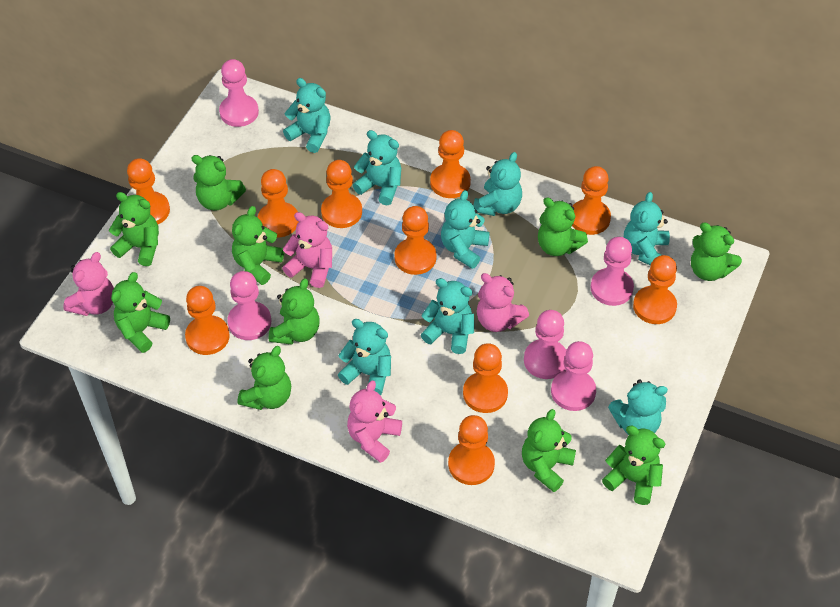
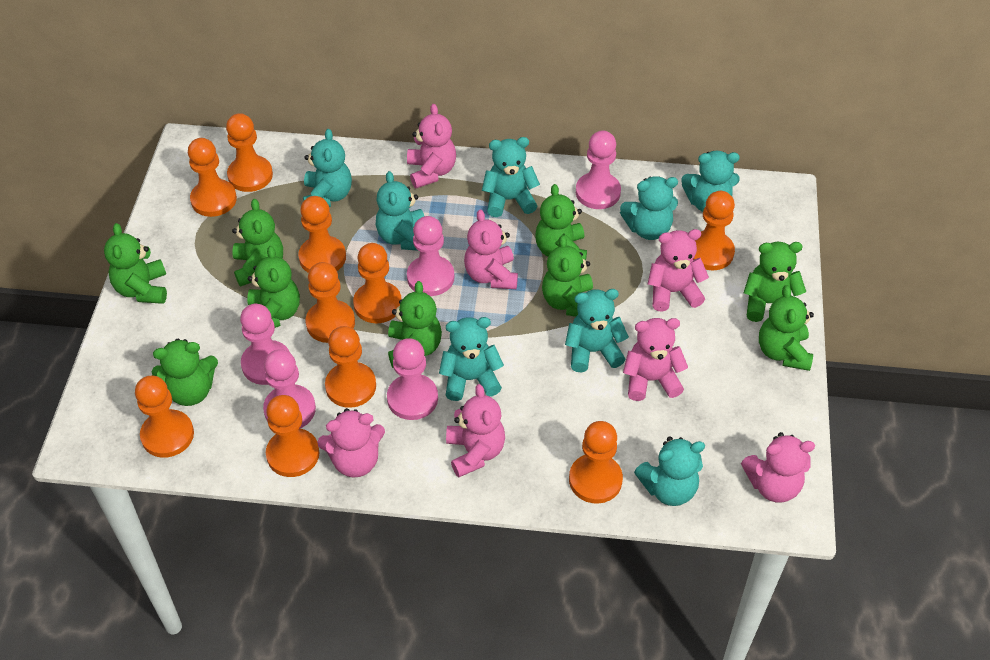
green teddy bear: 10 -> 9
pink teddy bear: 4 -> 7

